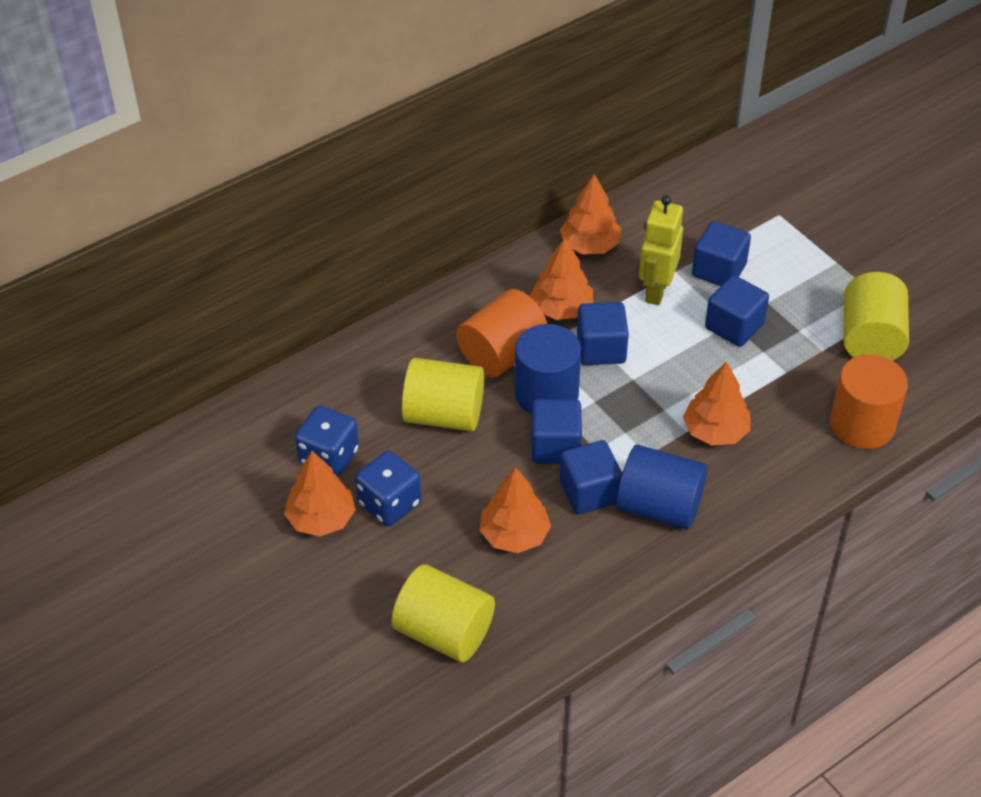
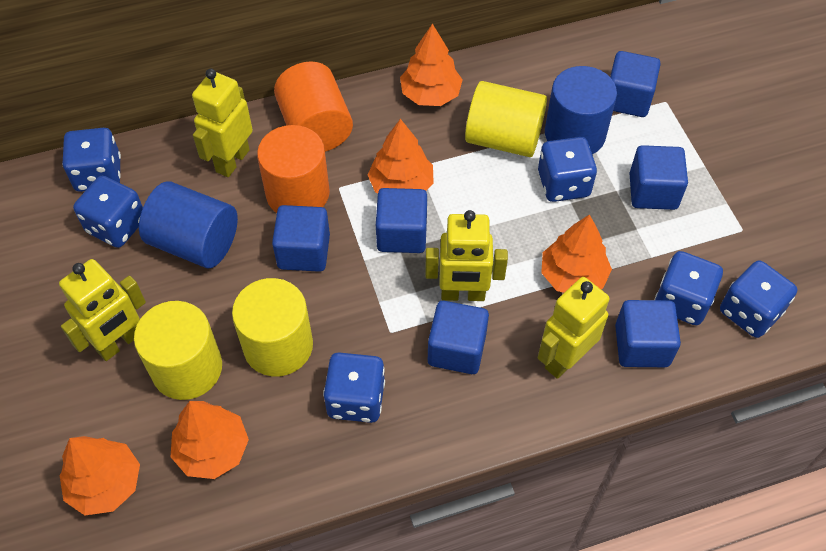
blue cube: 5 -> 6
blue dice: 2 -> 6
yellow robot: 1 -> 4

